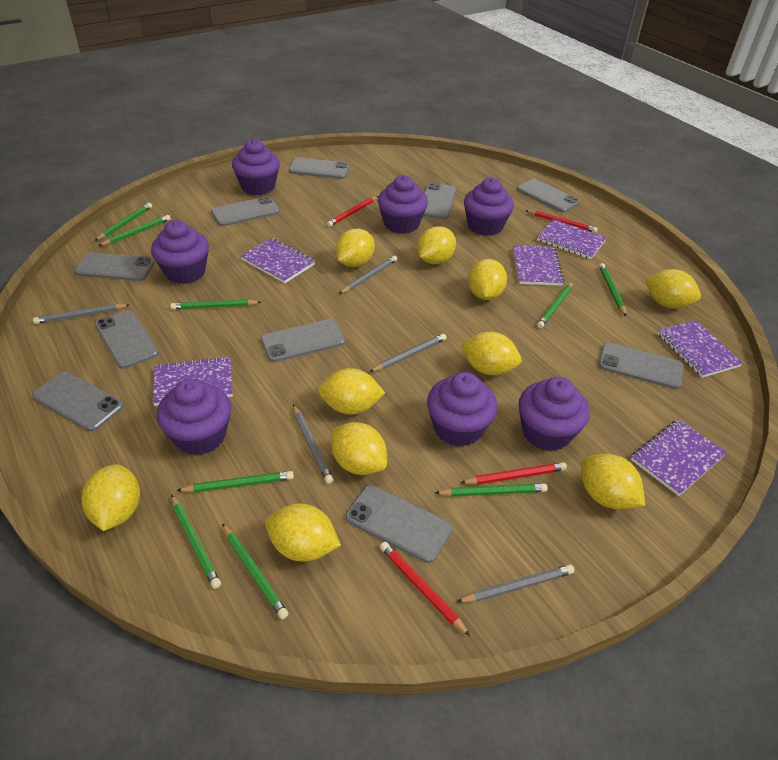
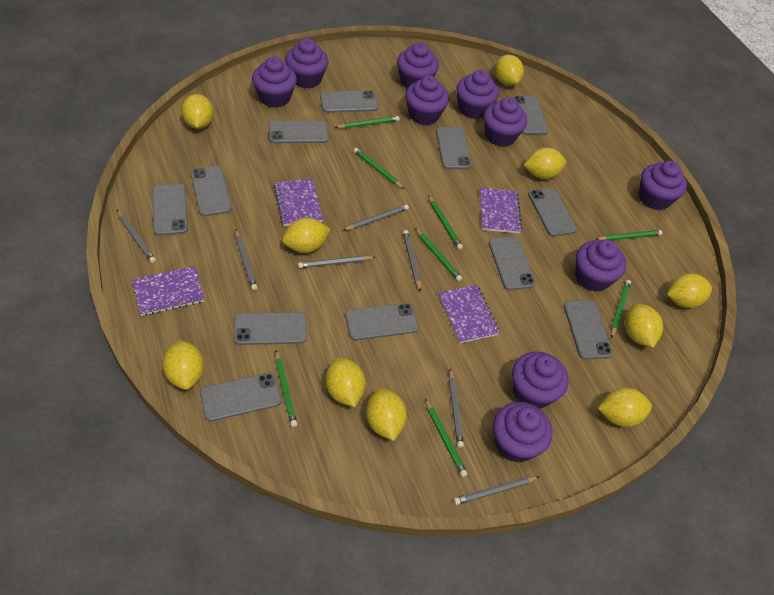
green pencil: 9 -> 8
grey pencil: 5 -> 7
grey phone: 10 -> 12
purple cupcake: 7 -> 10
purple notebook: 6 -> 4
red pencil: 4 -> 0

